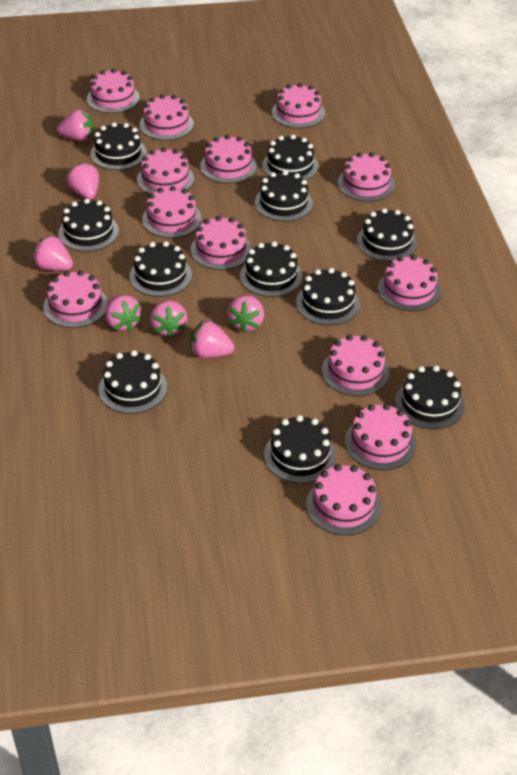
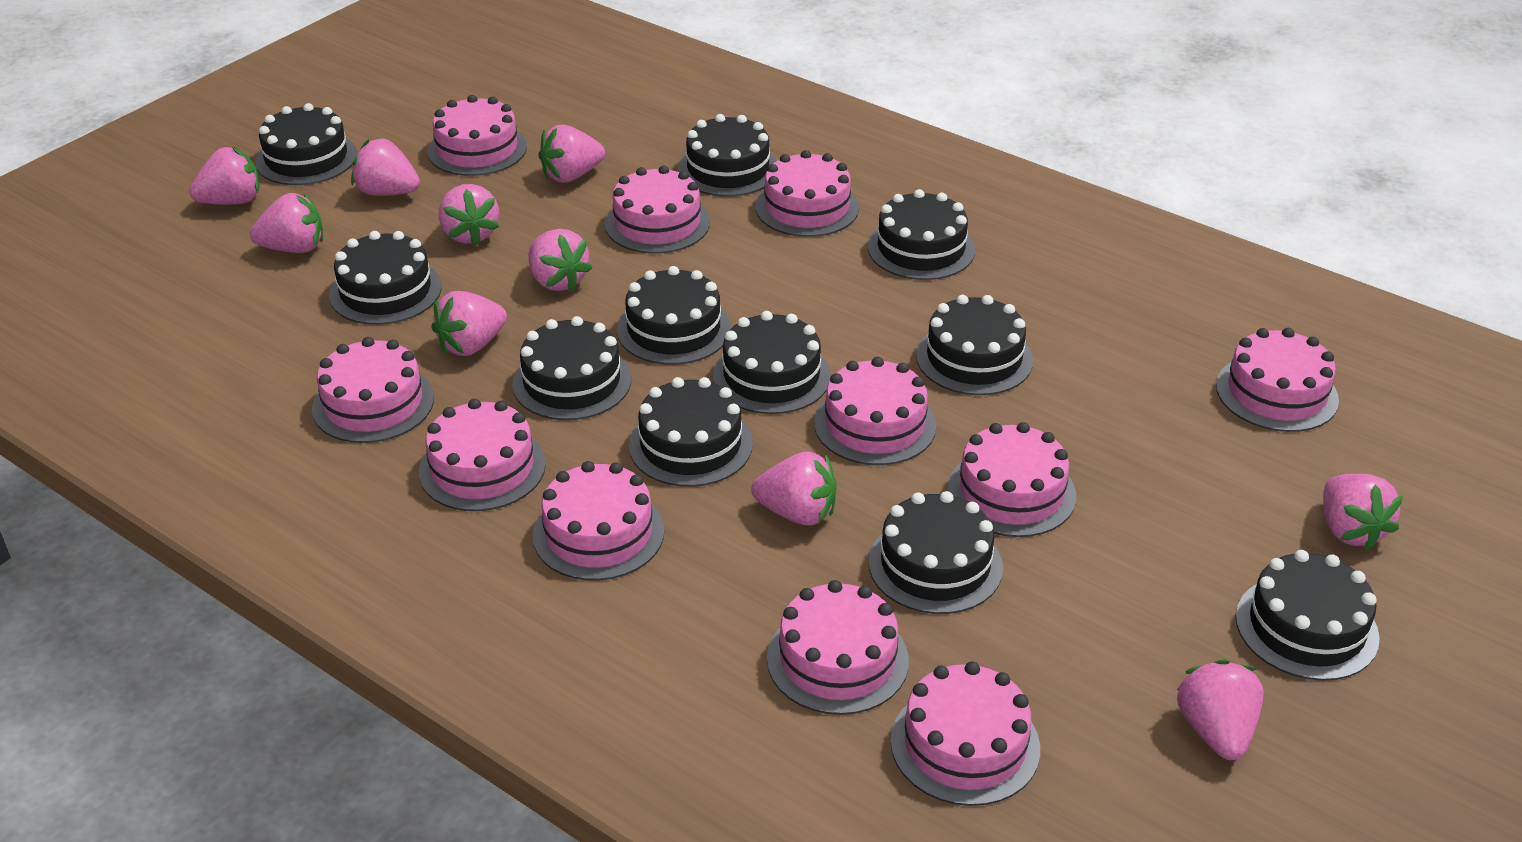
pink cake: 13 -> 11
pink strawberry: 7 -> 10

